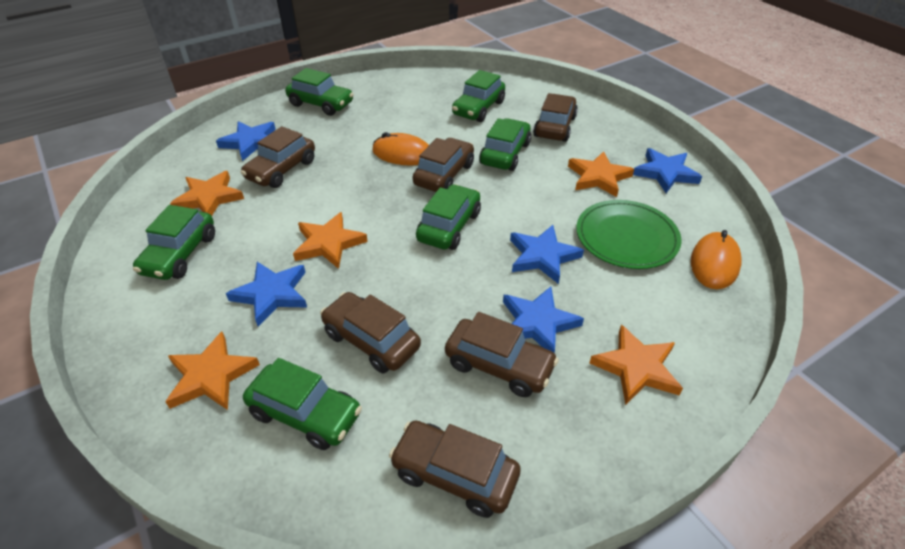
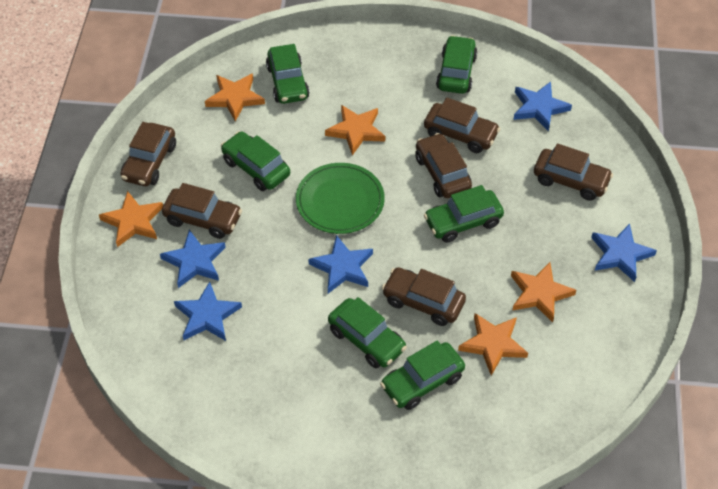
orange mouse: 2 -> 0

